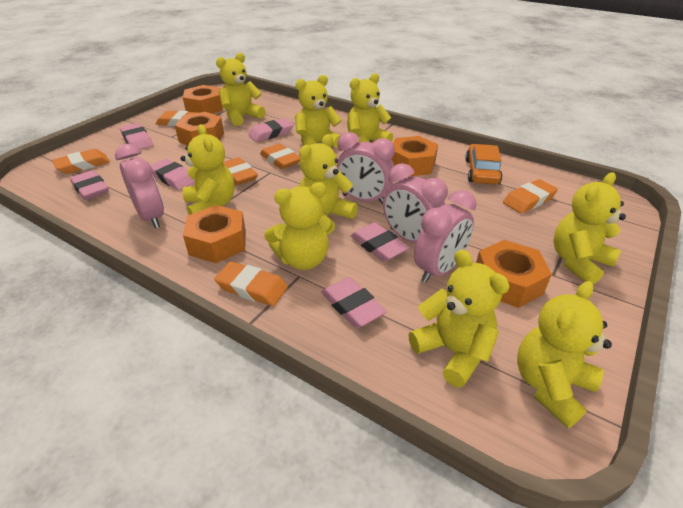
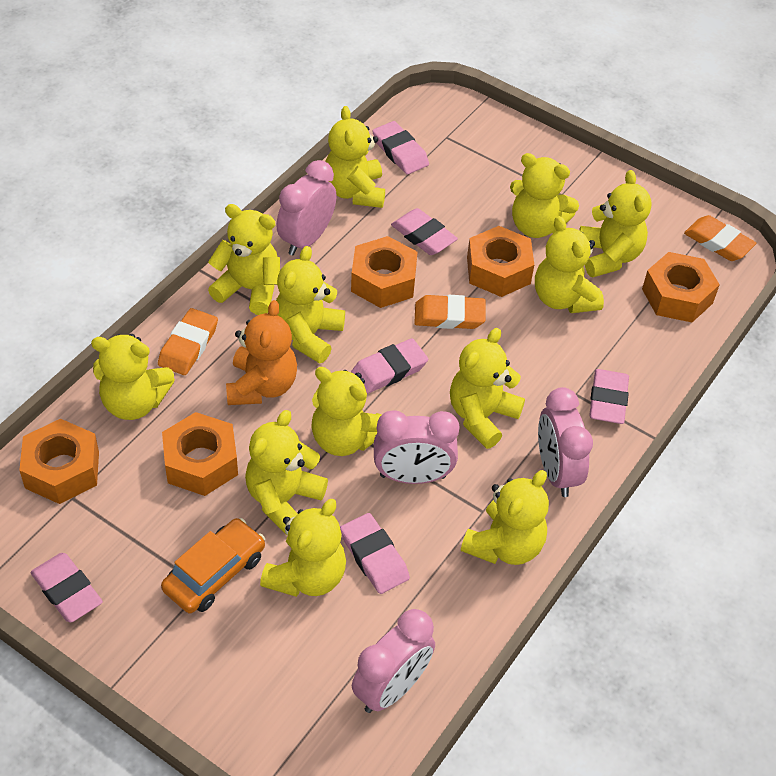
orange eraser: 6 -> 3
orange teddy bear: 0 -> 1
yellow teddy bear: 9 -> 12

